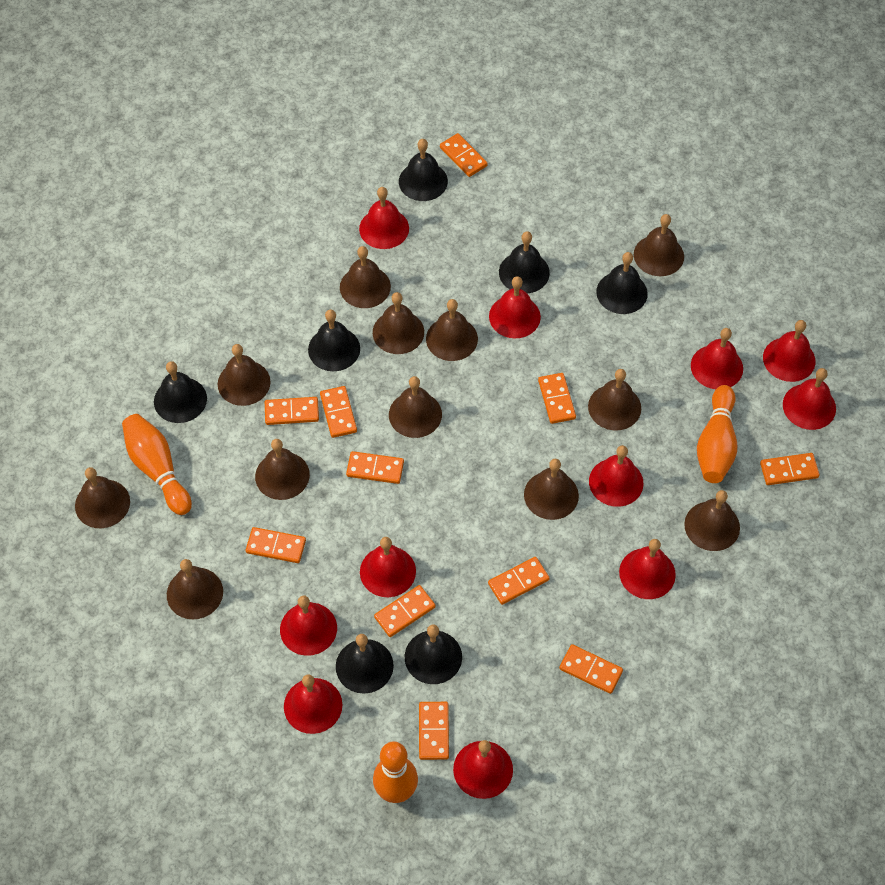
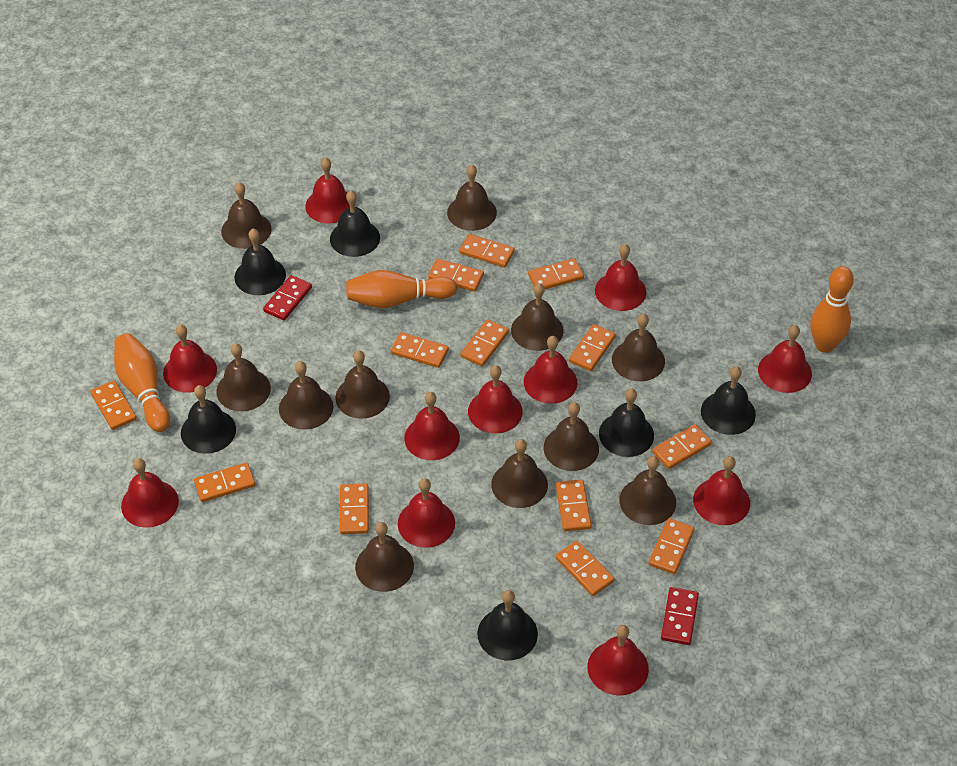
black bell: 7 -> 6
brown bell: 12 -> 11
orange domino: 11 -> 13
red domino: 0 -> 2

